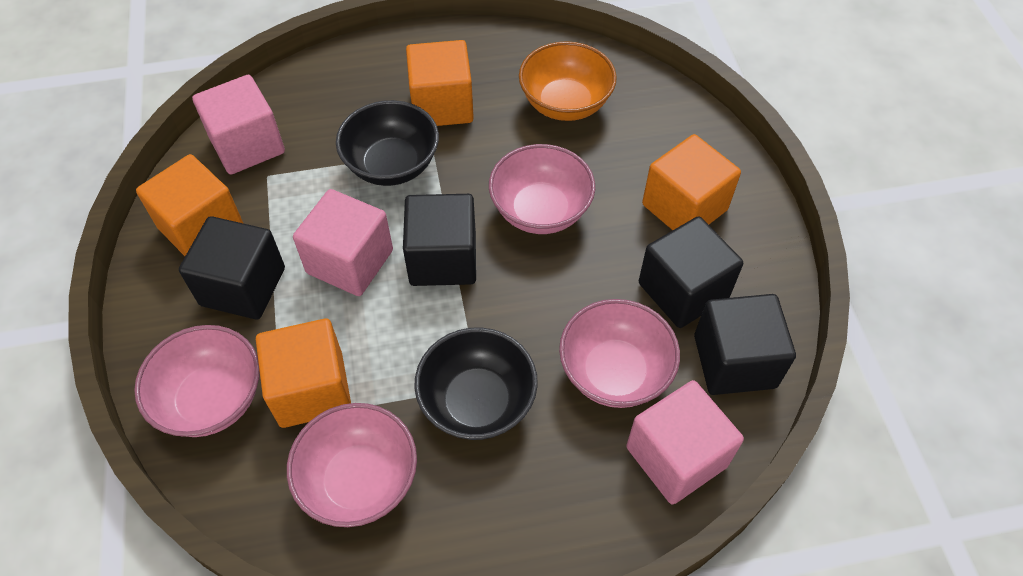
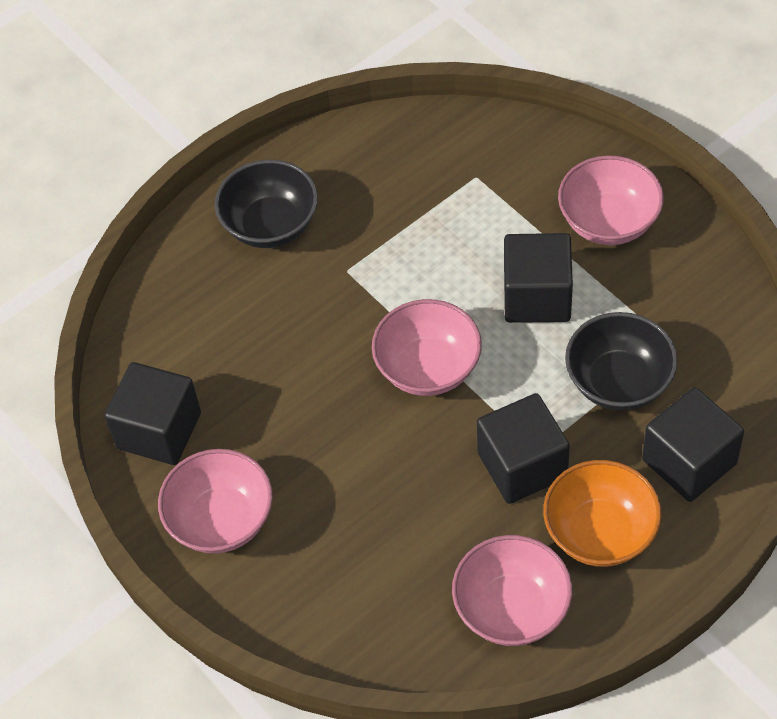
orange cube: 4 -> 0
pink cube: 3 -> 0

